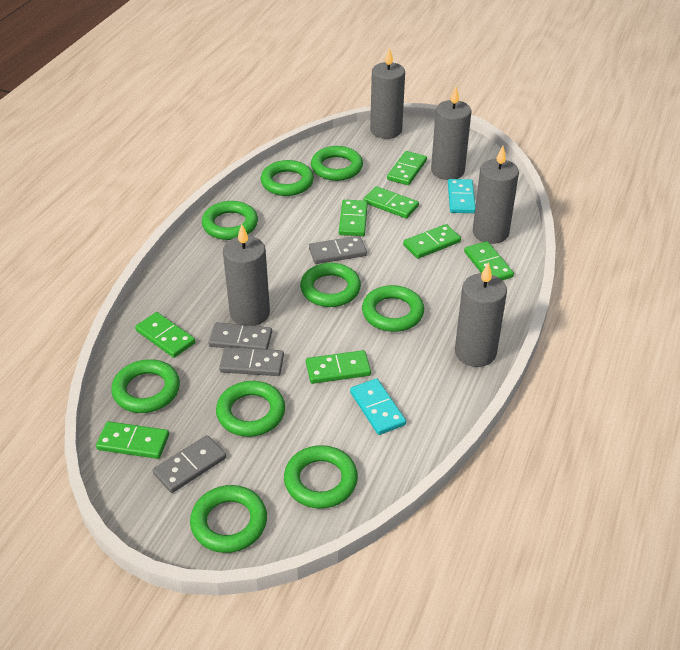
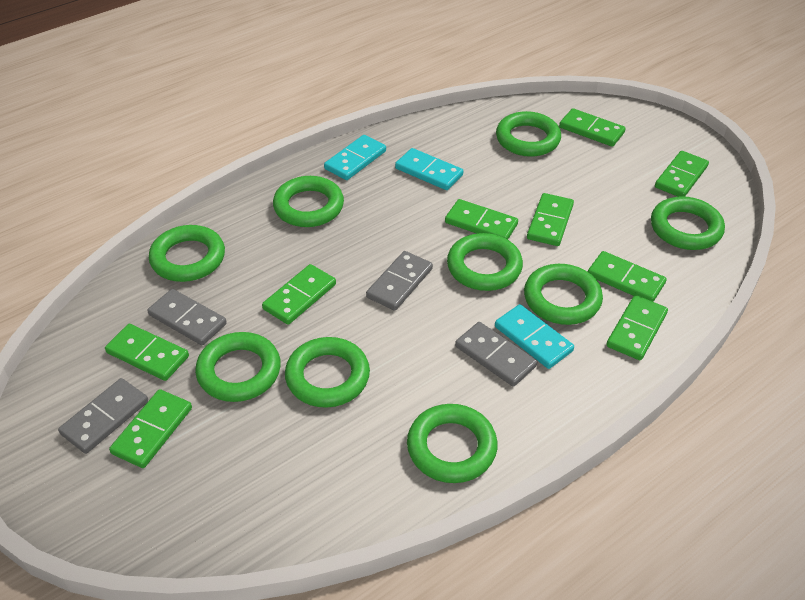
green domino: 8 -> 9
grey candle: 5 -> 0
turquoise domino: 2 -> 3

